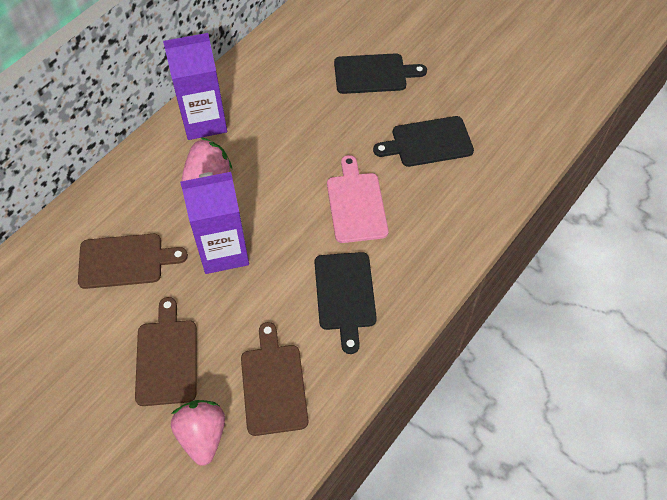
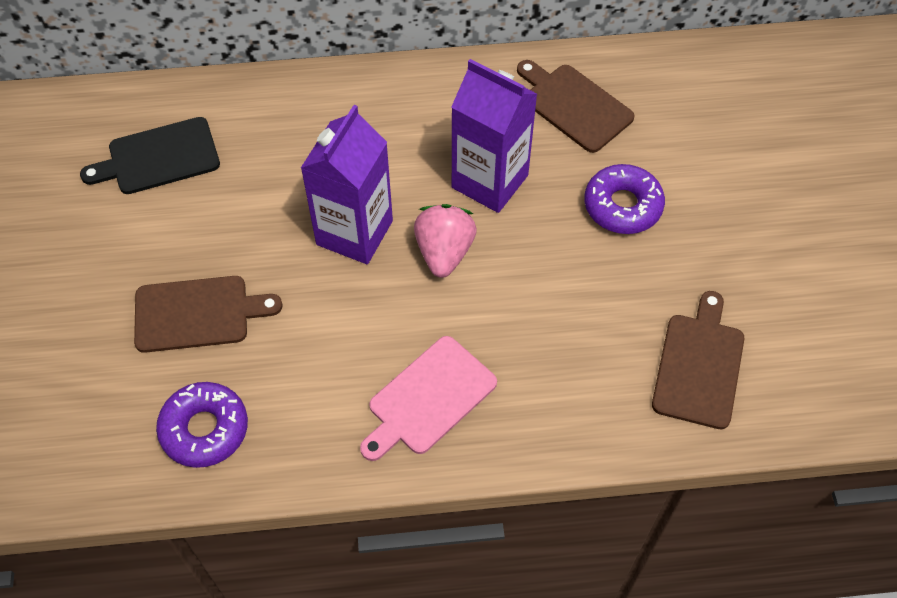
black cutting board: 3 -> 1
pink strawberry: 2 -> 1
purple donut: 0 -> 2

